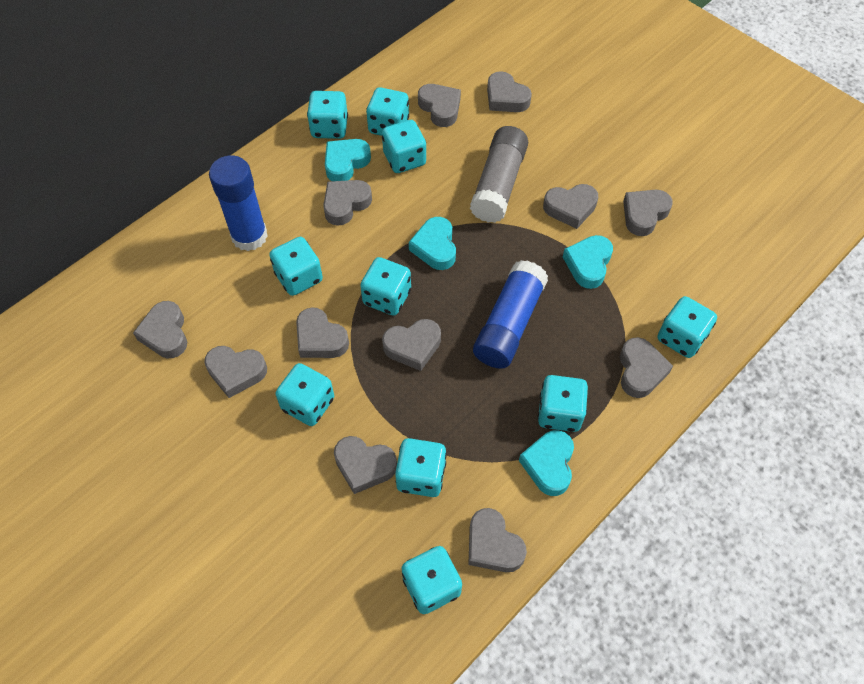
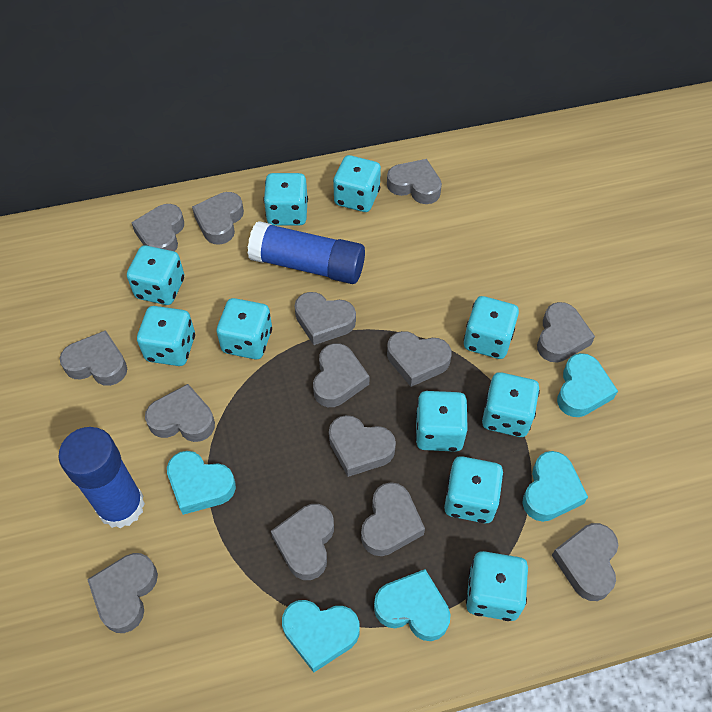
grey glue stick: 1 -> 0
grey heart: 12 -> 14
turquoise heart: 4 -> 5

